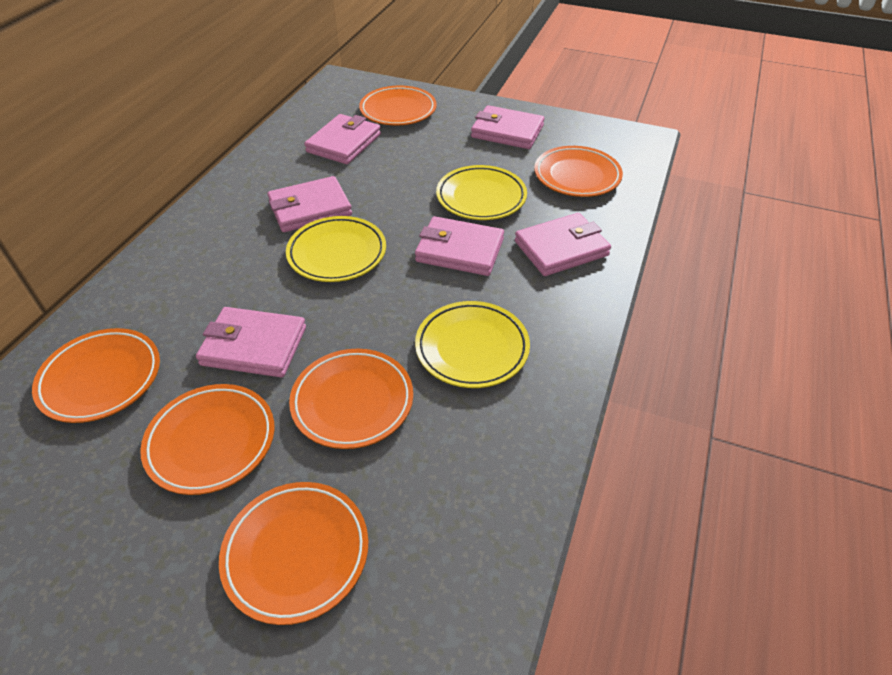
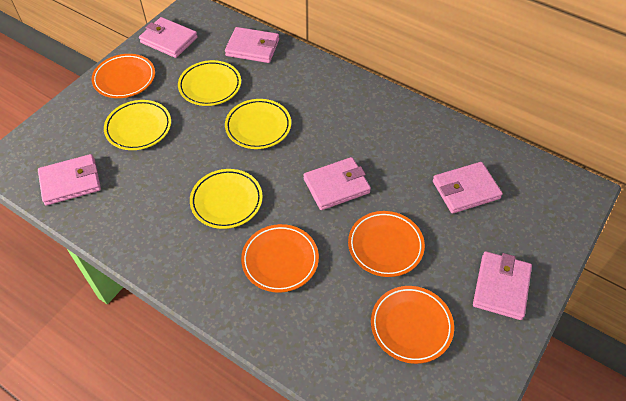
orange plate: 6 -> 4
yellow plate: 3 -> 4

